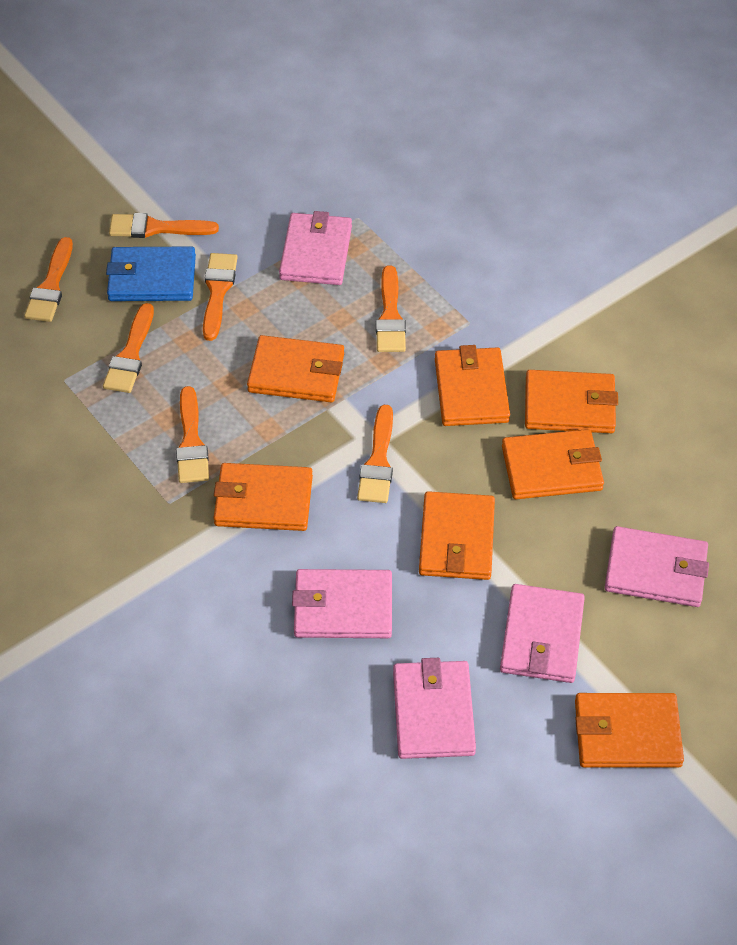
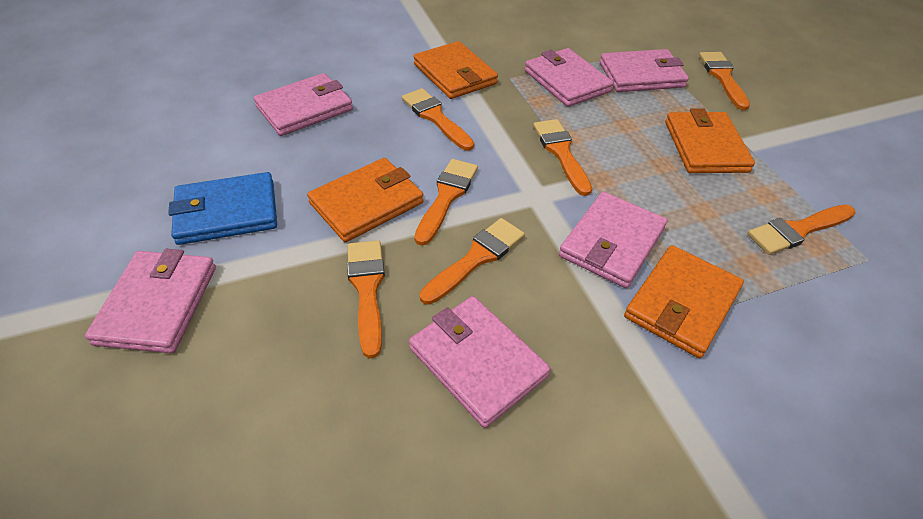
orange wallet: 7 -> 4
pink wallet: 5 -> 6

